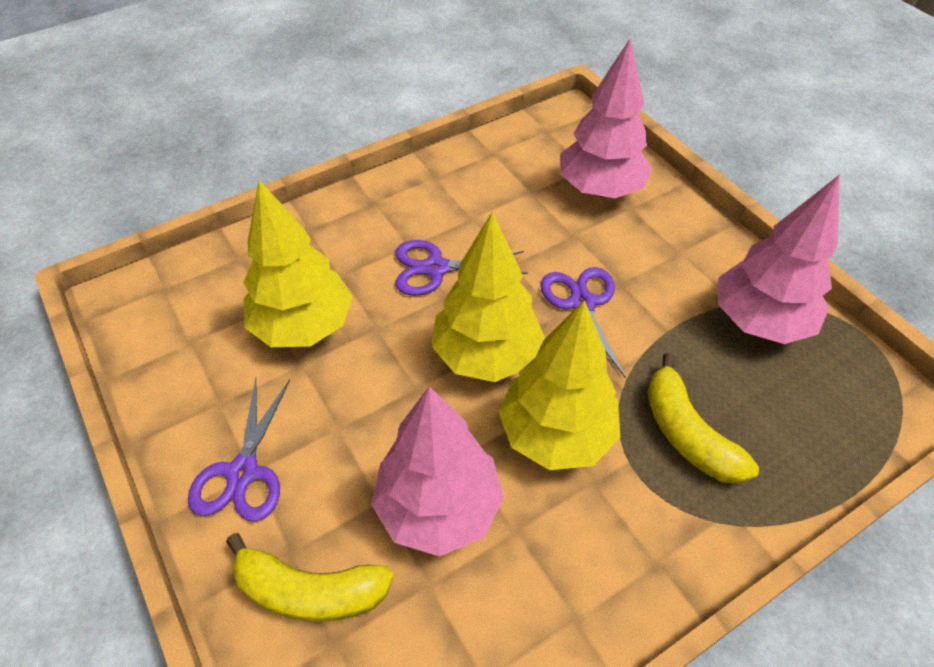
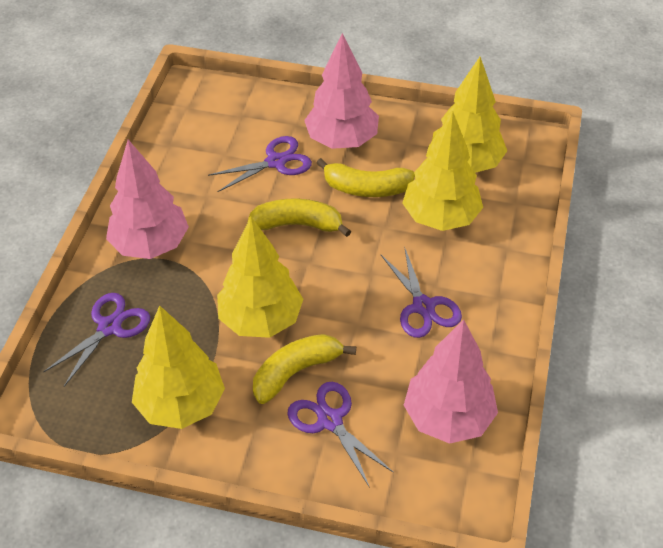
purple scissors: 3 -> 4
yellow banana: 2 -> 3
yellow tree: 3 -> 4

